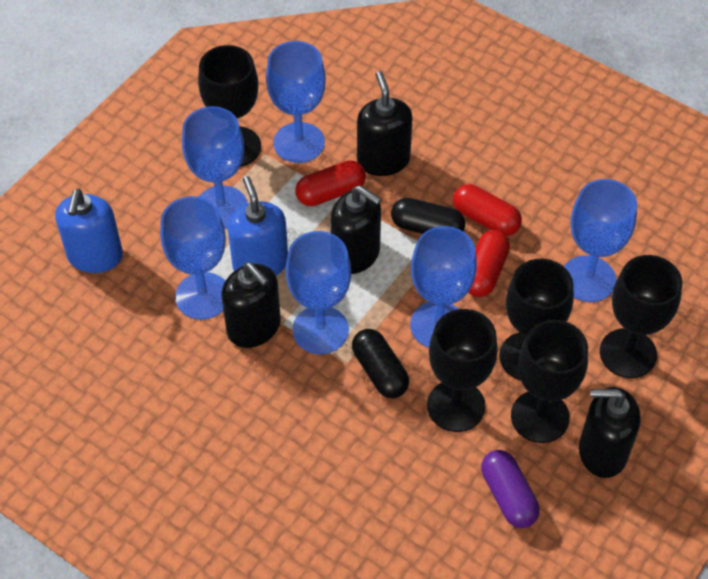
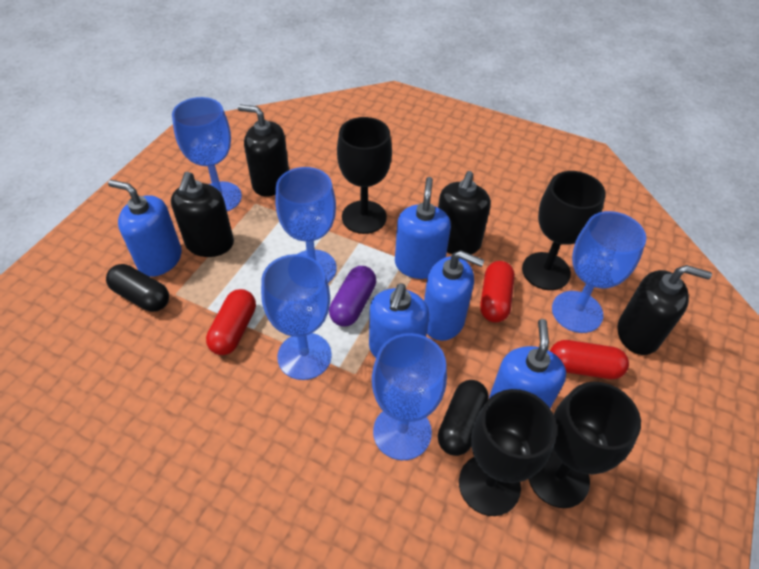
black goblet: 5 -> 4
blue goblet: 6 -> 5
blue soap dispenser: 2 -> 5

